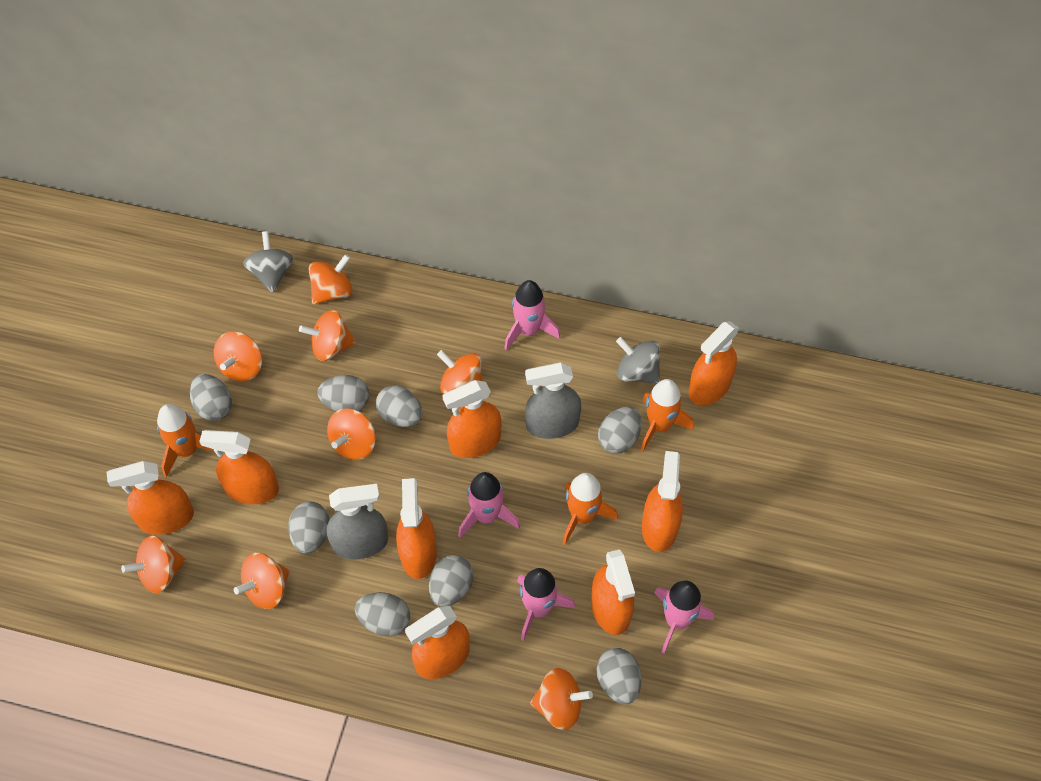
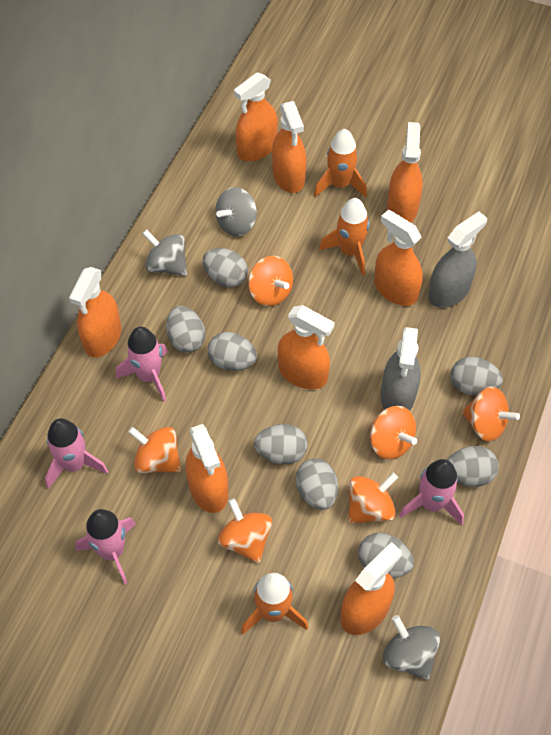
grey spinning top: 2 -> 3
orange spinning top: 8 -> 6

